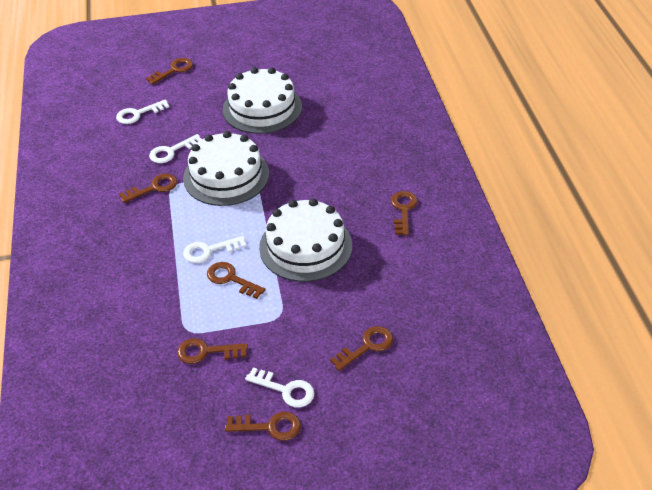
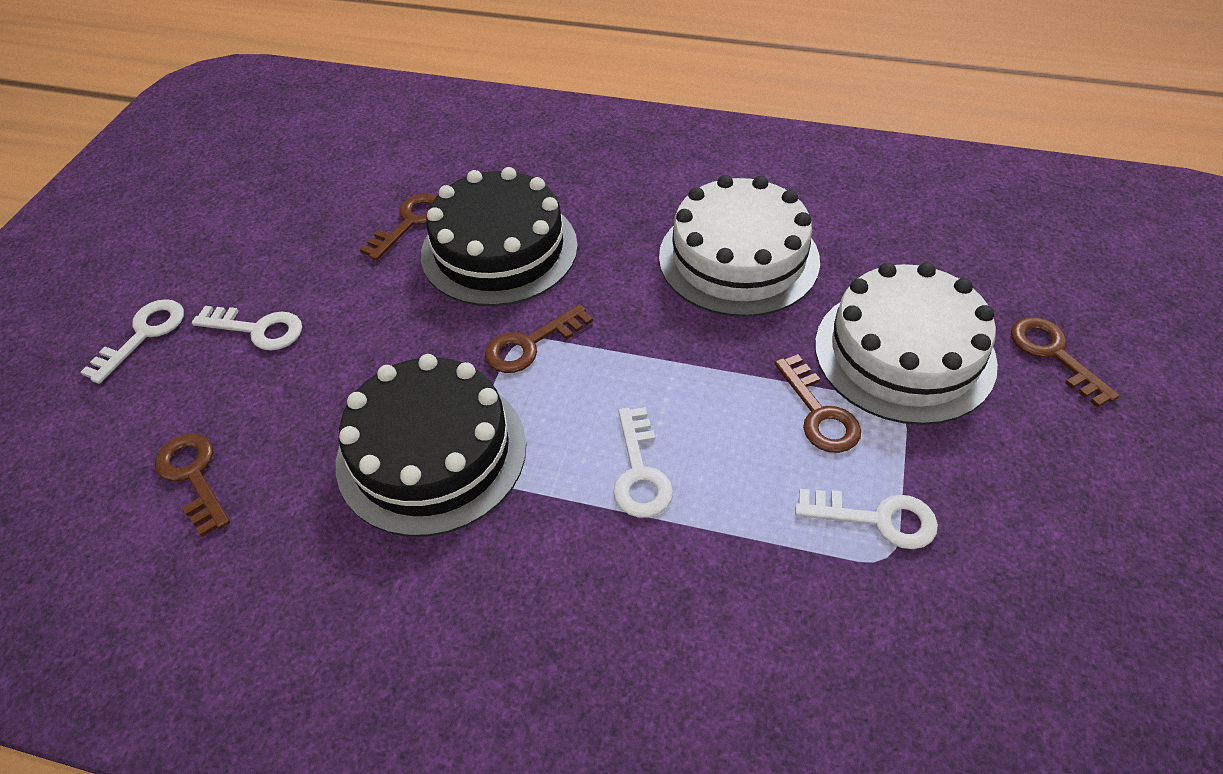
black cake: 0 -> 2
brown key: 7 -> 5
white cake: 3 -> 2

